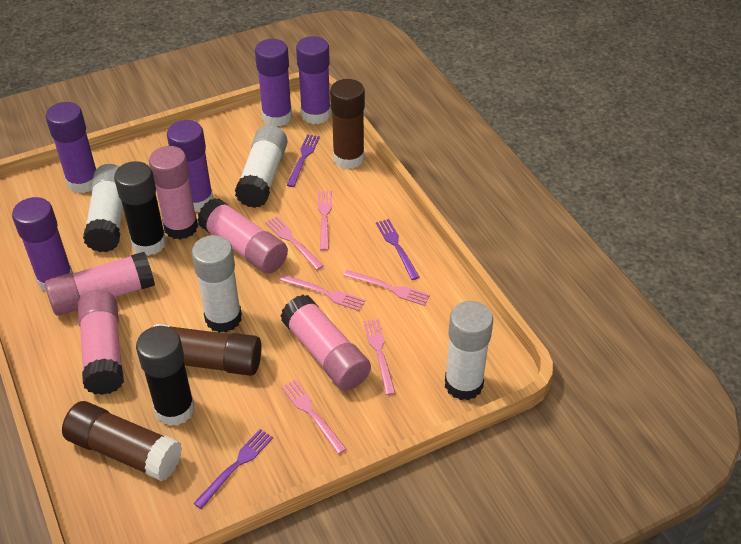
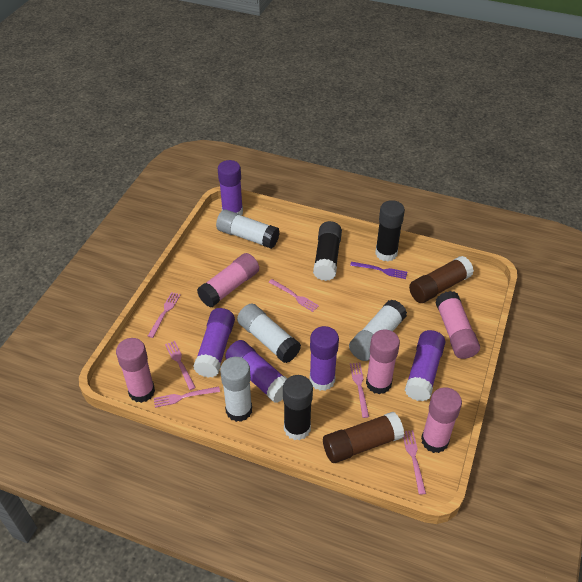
black glue stick: 2 -> 3
brown glue stick: 3 -> 2
purple fork: 3 -> 1

